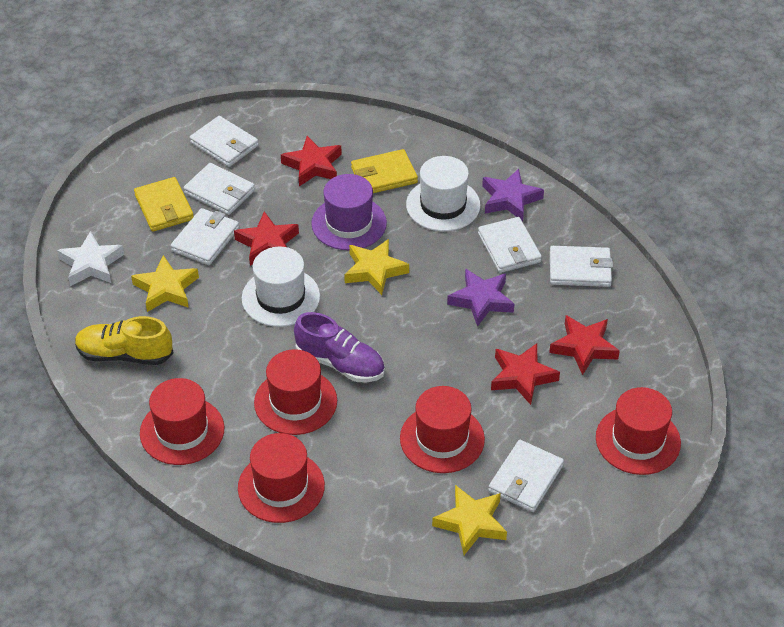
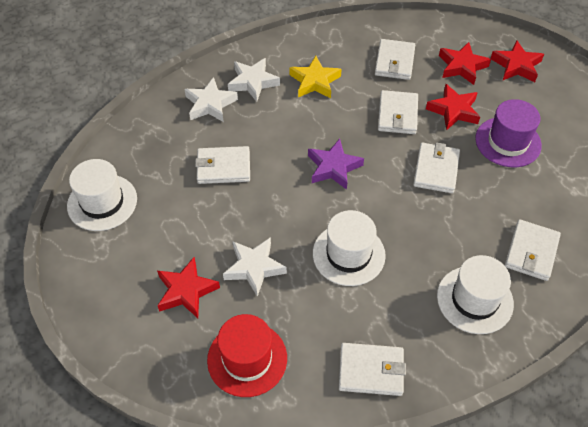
purple shoe: 1 -> 0
purple star: 2 -> 1
red hat: 5 -> 1
white hat: 2 -> 3
white star: 1 -> 3
yellow shoe: 1 -> 0
yellow star: 3 -> 1
yellow wallet: 2 -> 0

